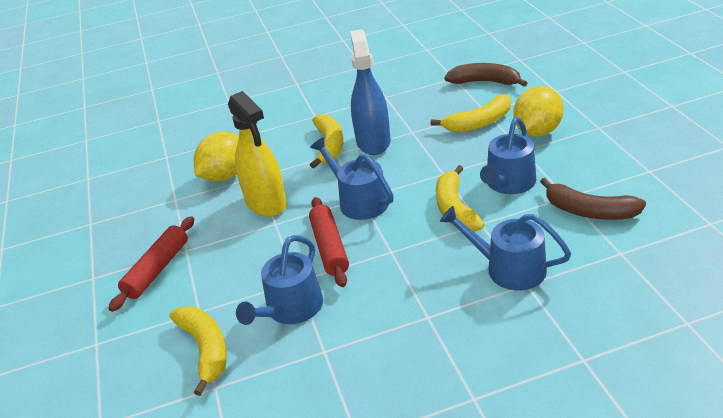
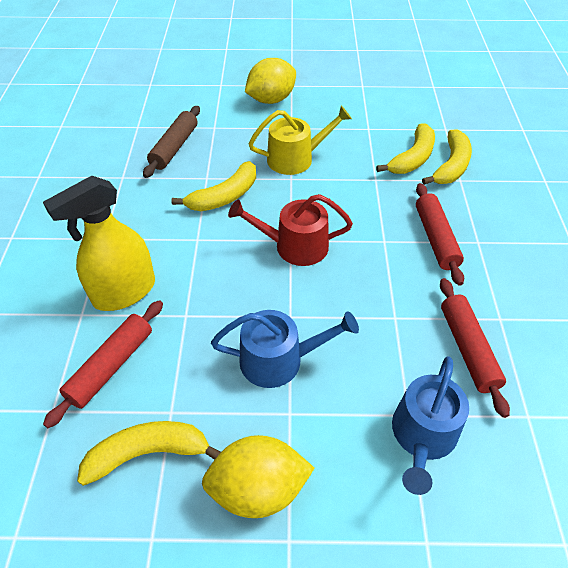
blue spray bottle: 1 -> 0
blue watering can: 4 -> 2
brown banana: 2 -> 0
brown rolling pin: 0 -> 1
red rolling pin: 2 -> 3
red watering can: 0 -> 1
yellow watering can: 0 -> 1

